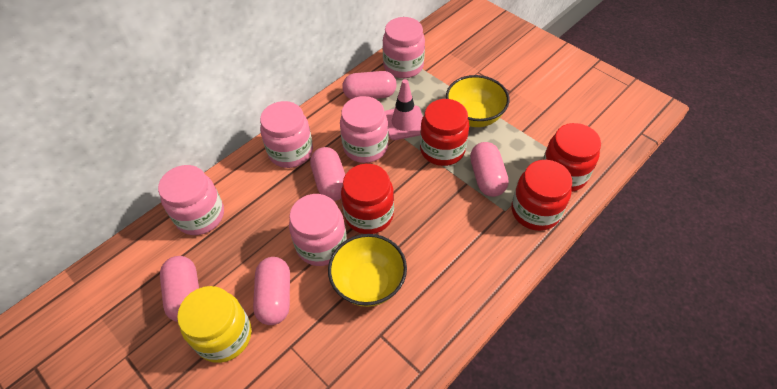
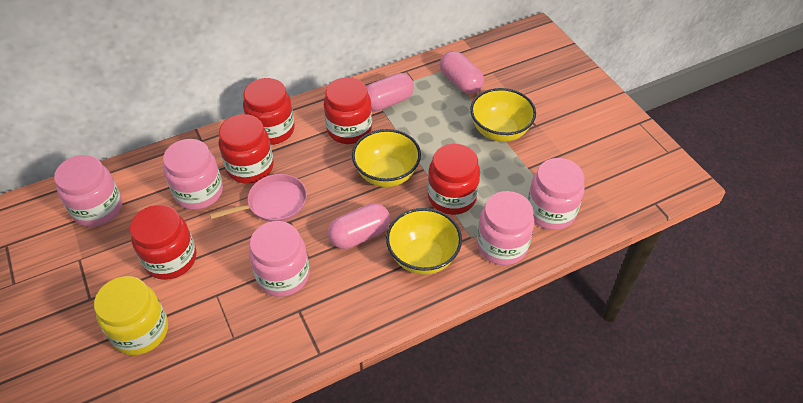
pink capsule: 5 -> 3
pink pan: 0 -> 1
pink traffic cone: 1 -> 0
red jar: 4 -> 5
yellow bowl: 2 -> 3

